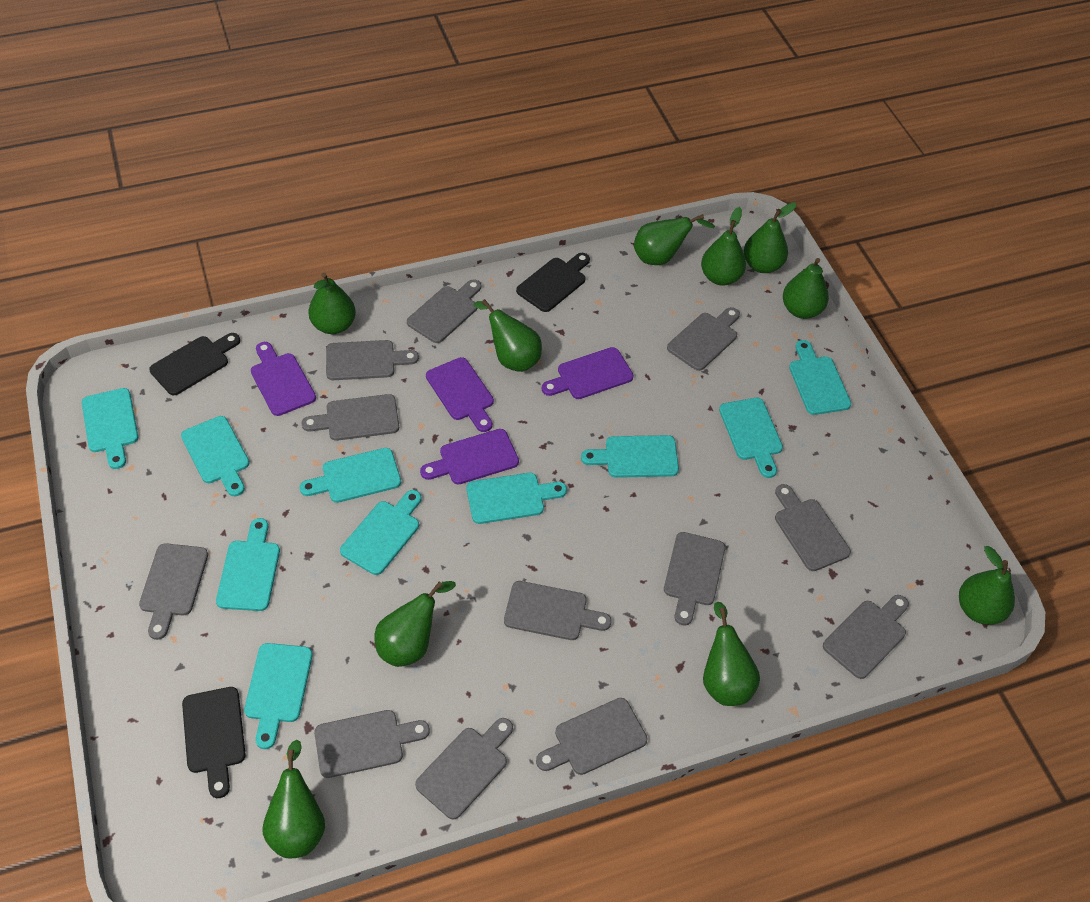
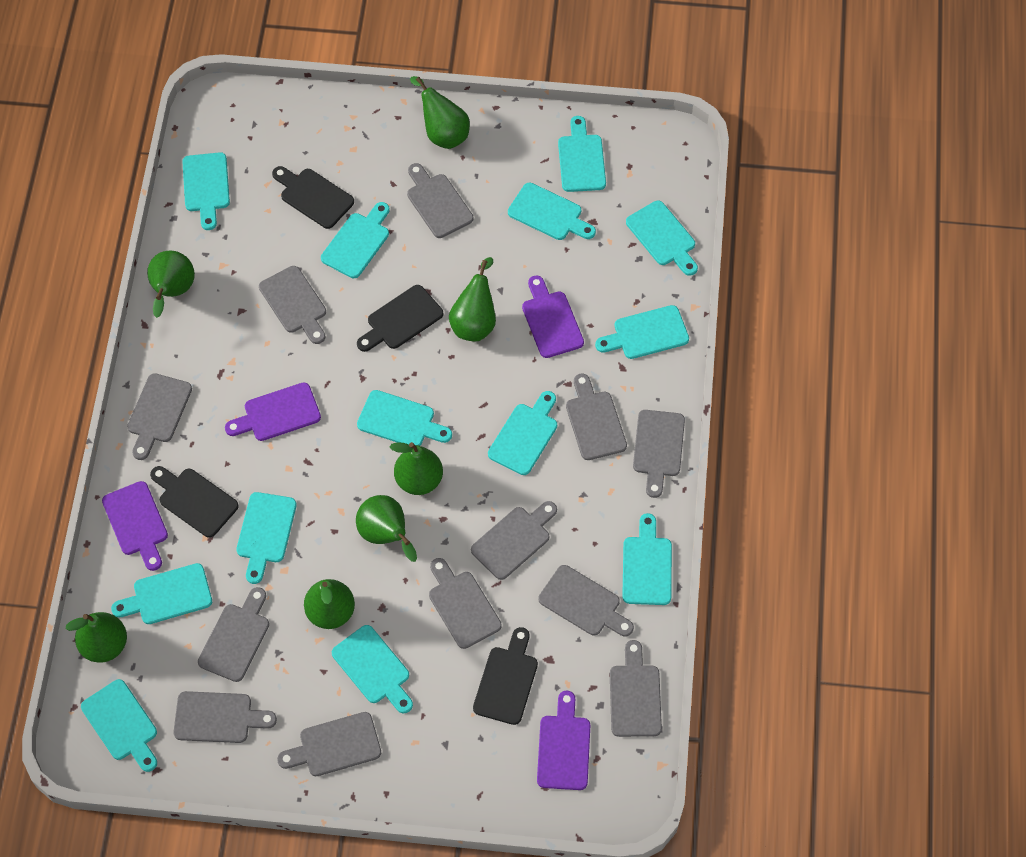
black cutting board: 3 -> 4
green pear: 10 -> 7
turquoise cutting board: 10 -> 13

